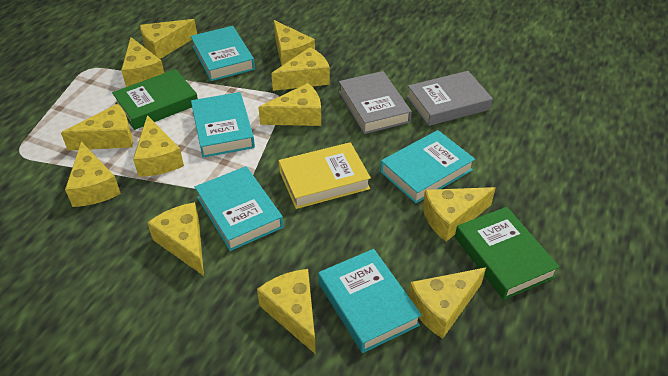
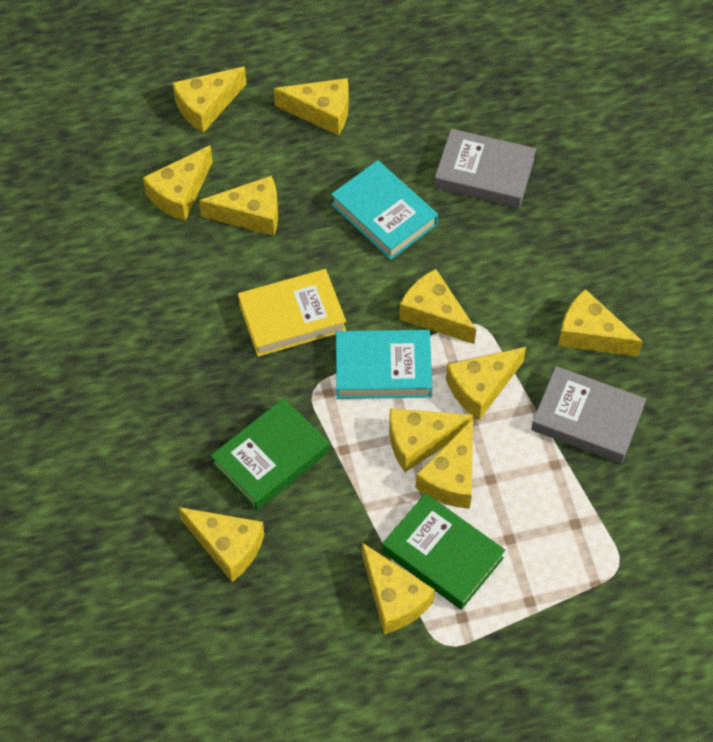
turquoise book: 5 -> 2
yellow cheese: 12 -> 11

